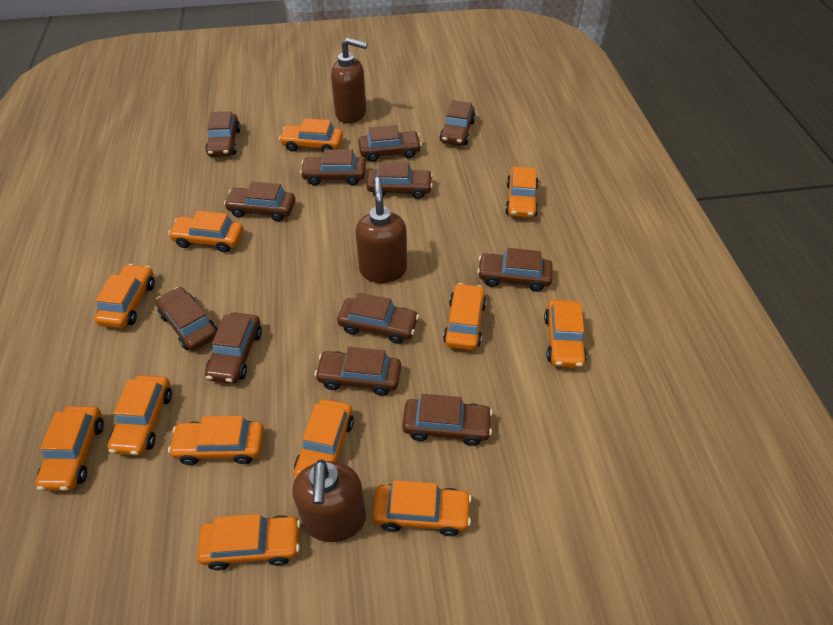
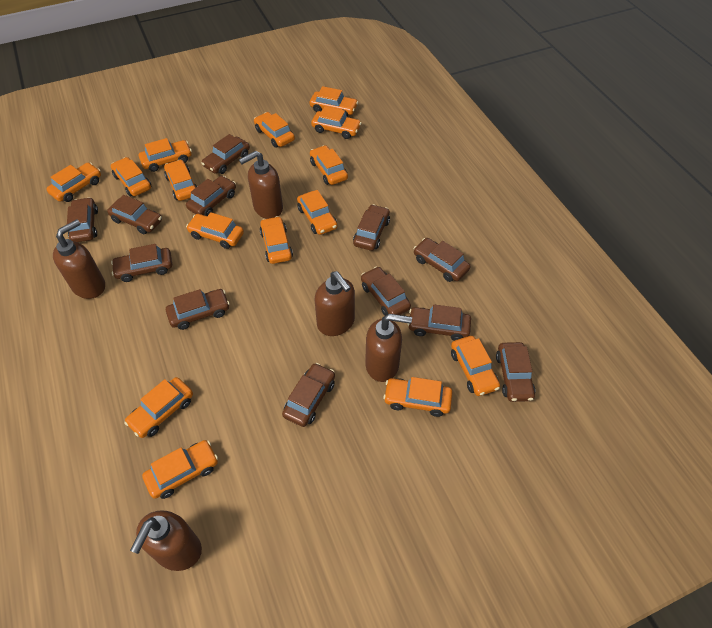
brown soap dispenser: 3 -> 5
orange car: 12 -> 15

